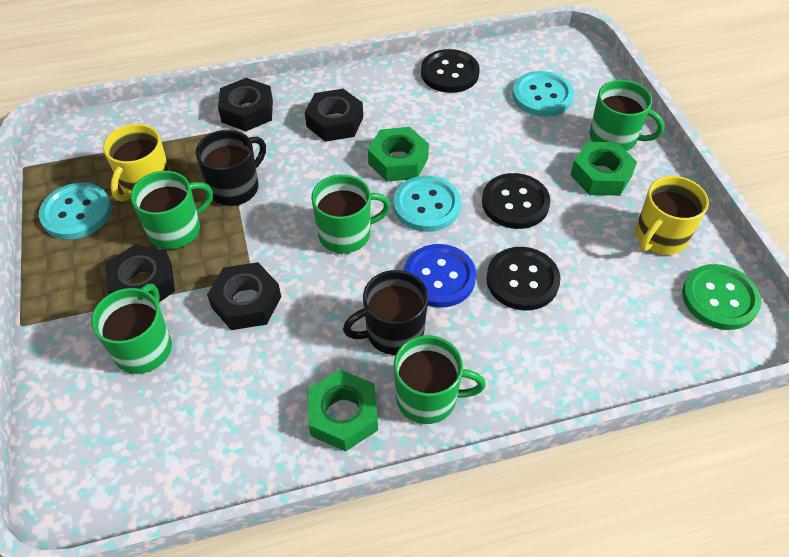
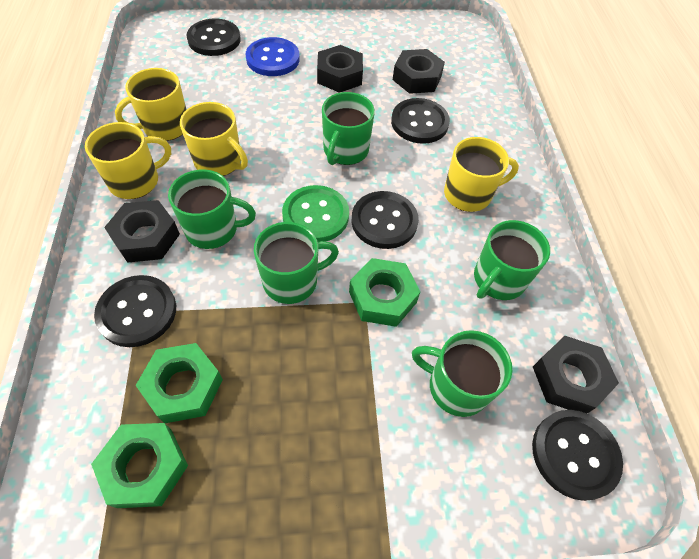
black button: 3 -> 5
black mug: 2 -> 0
turquoise button: 3 -> 0
yellow mug: 2 -> 4

